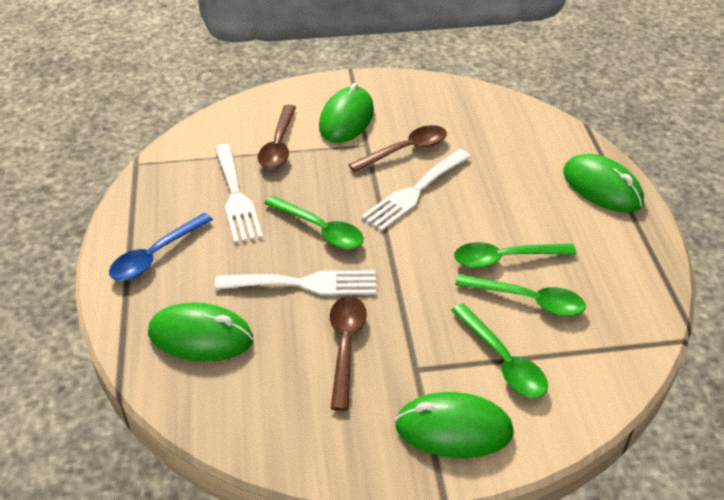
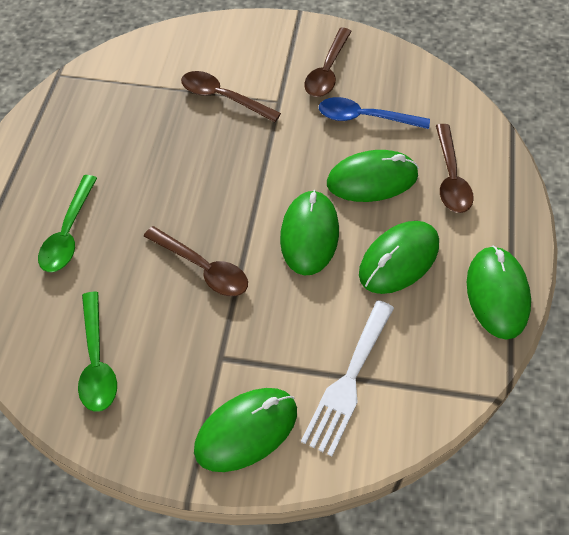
brown spoon: 3 -> 4
green mouse: 4 -> 5
green spoon: 4 -> 2
white fork: 3 -> 1

